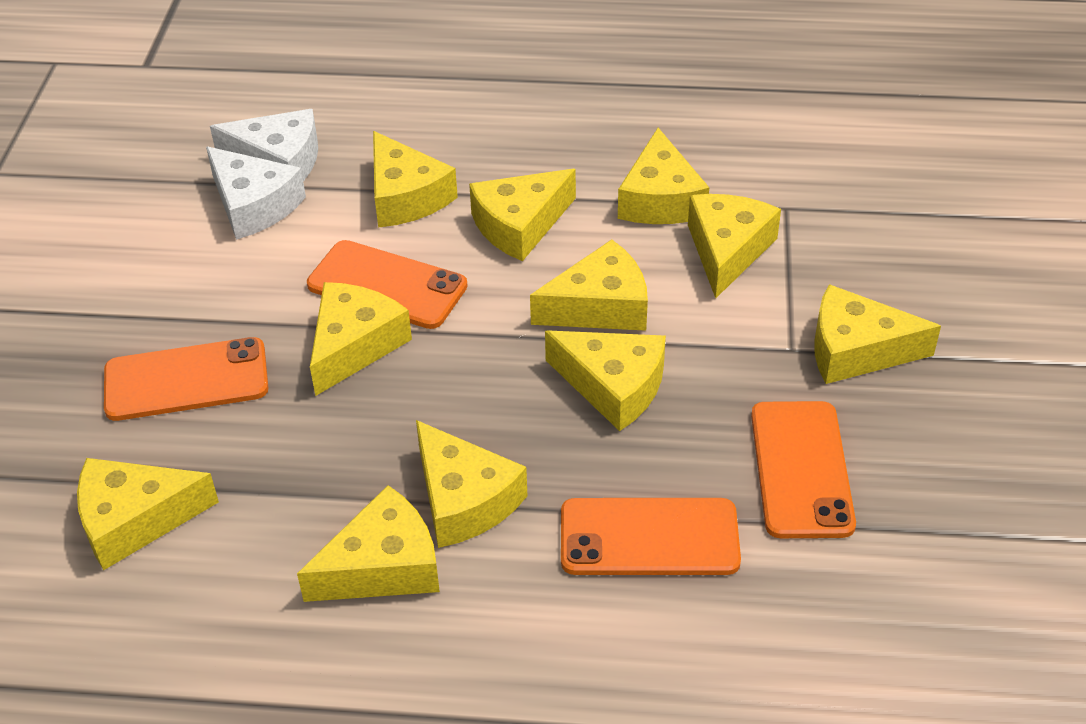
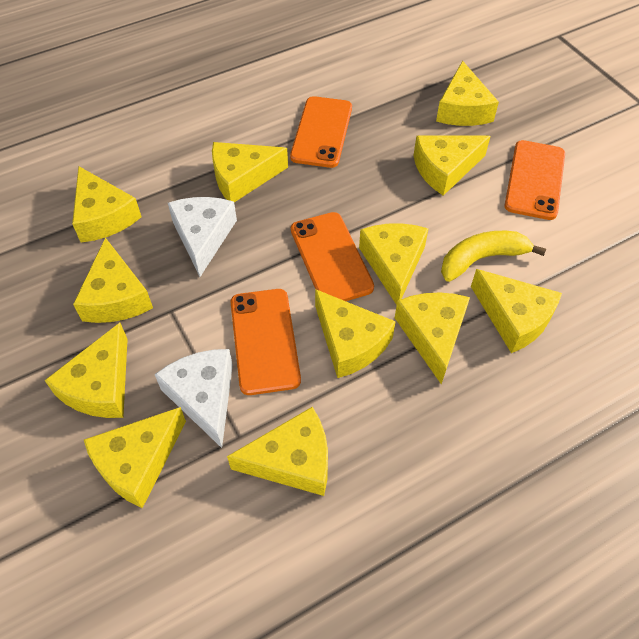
yellow banana: 0 -> 1
yellow cheese: 11 -> 12

